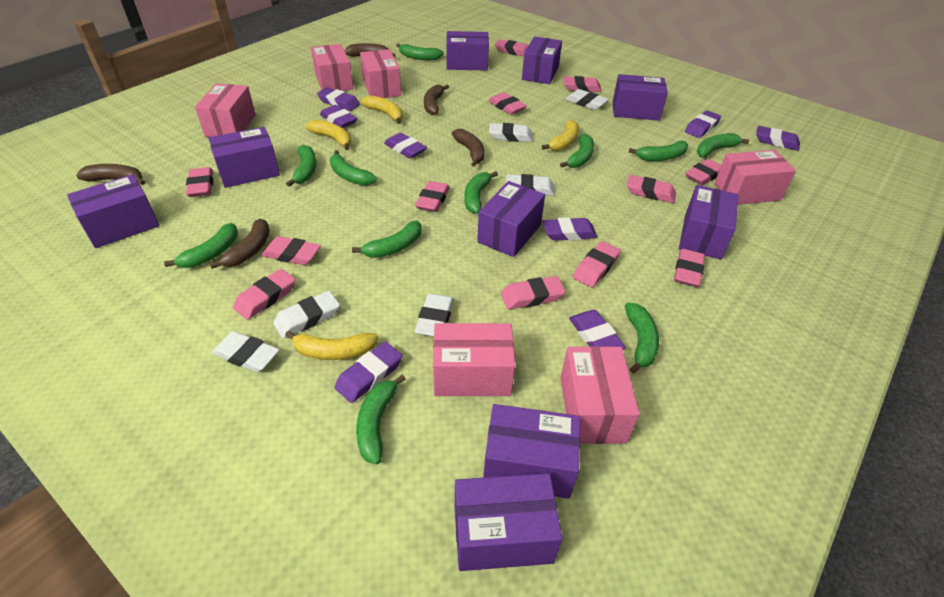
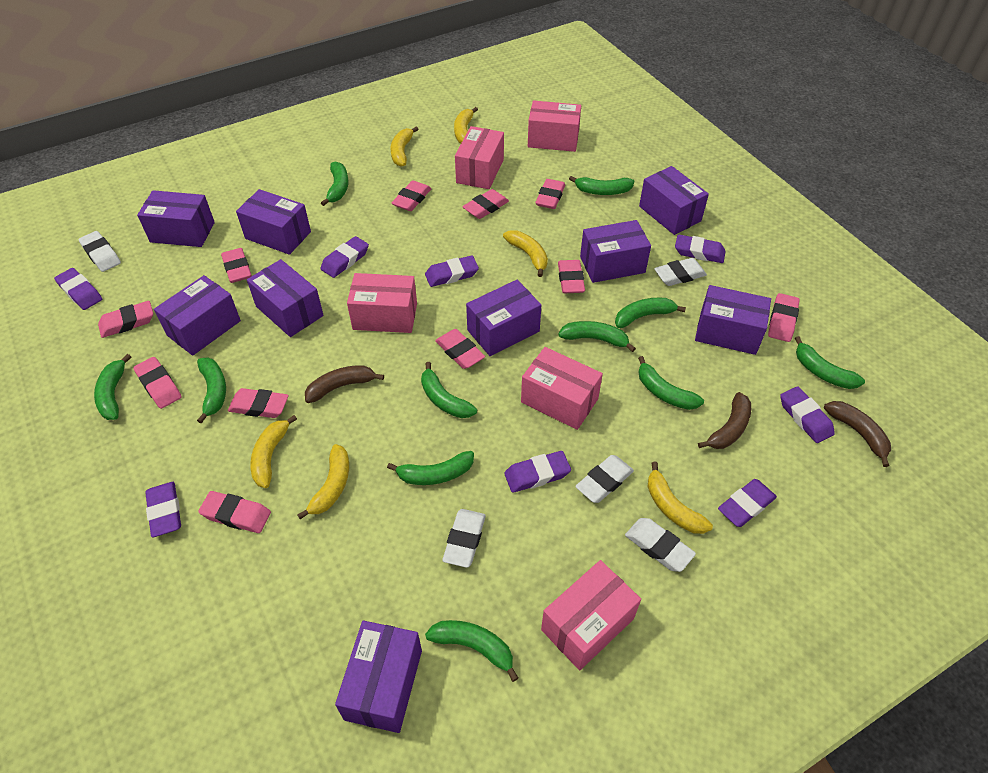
brown banana: 5 -> 3
pink box: 6 -> 5
pink eraser: 12 -> 11
white eraser: 6 -> 5
yellow banana: 4 -> 6

